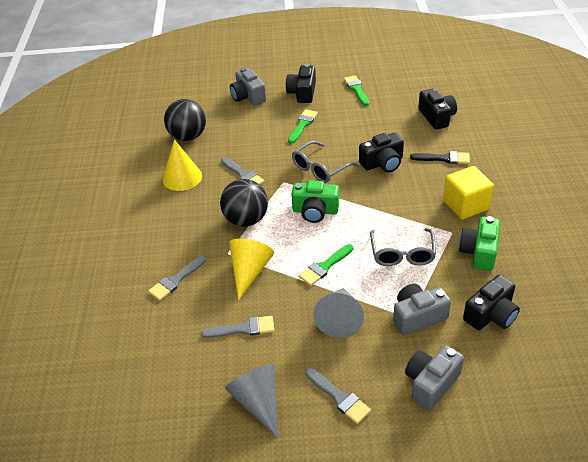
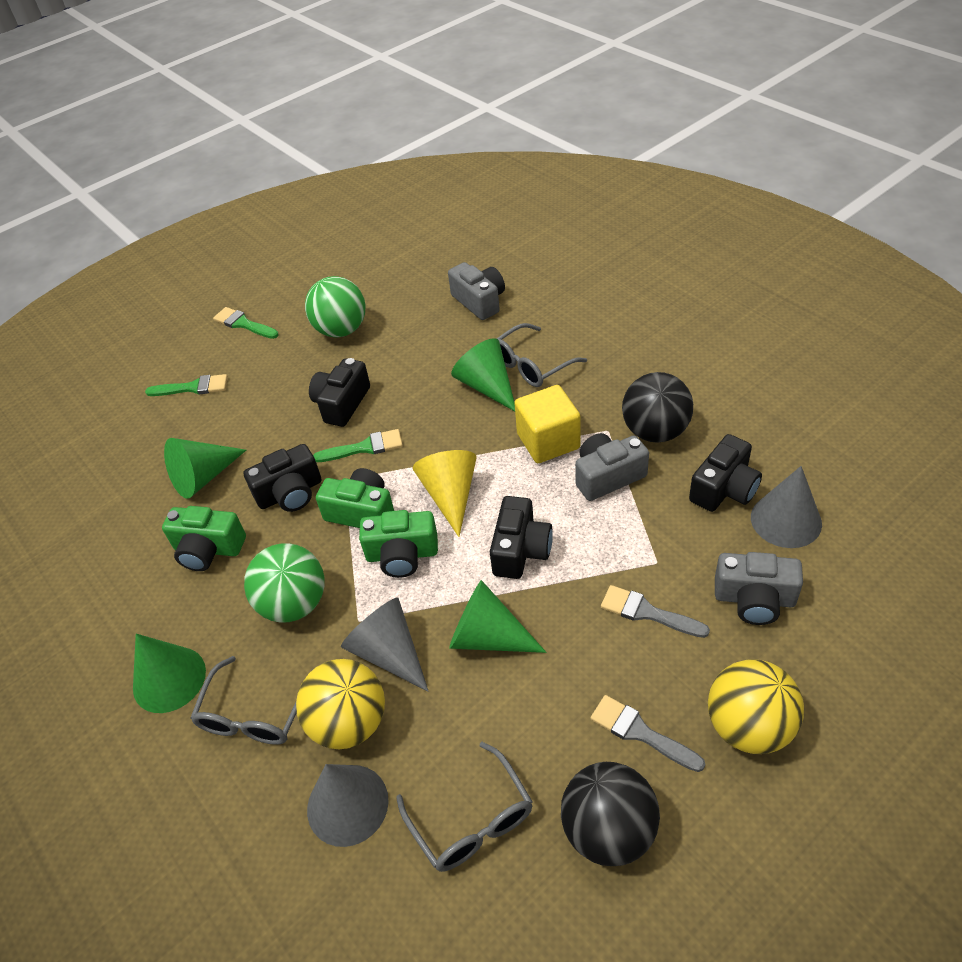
black brush: 1 -> 0
green ball: 0 -> 2
green camera: 2 -> 3
green cone: 0 -> 4
grey brush: 4 -> 2
grey cone: 2 -> 3
grey glasses: 2 -> 3
yellow ball: 0 -> 2
yellow cone: 2 -> 1

